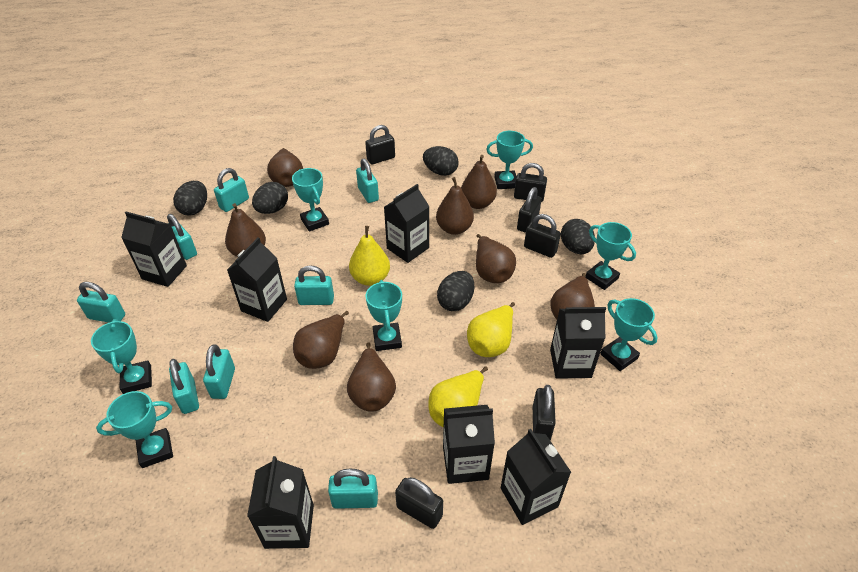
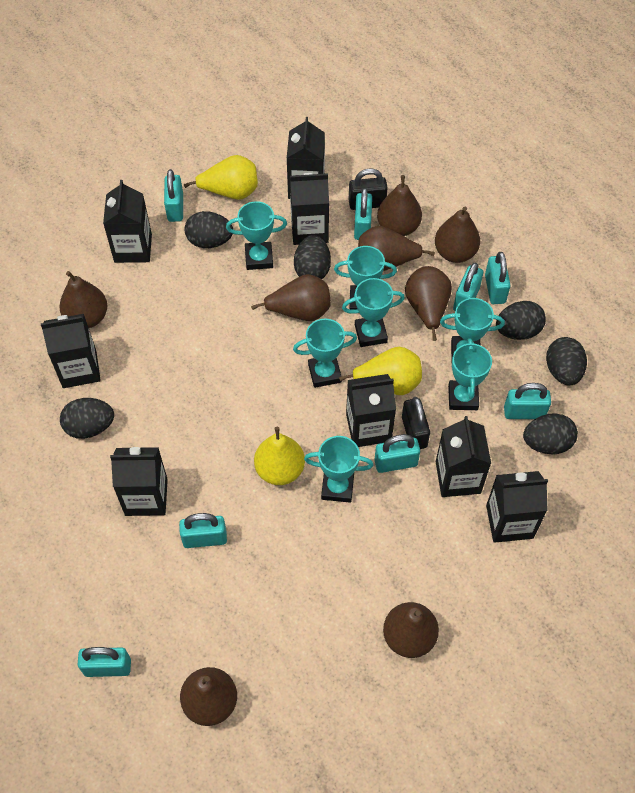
black carton: 7 -> 8
black egg: 5 -> 6
black padlock: 6 -> 2

